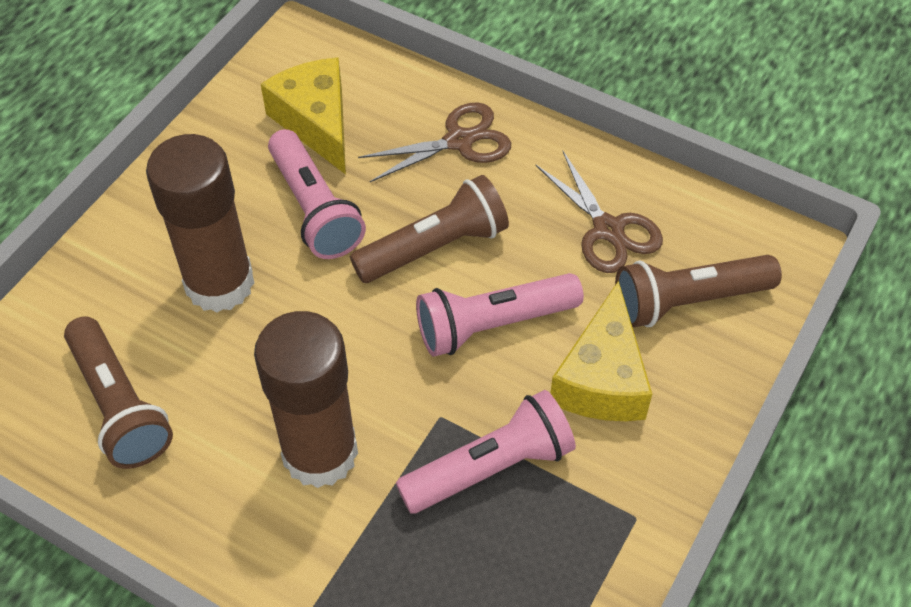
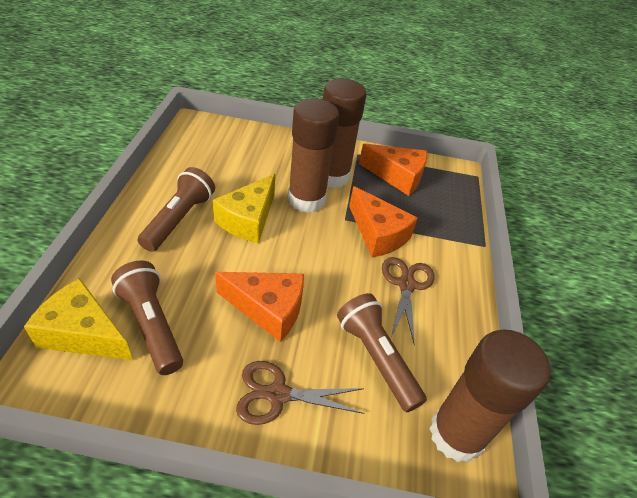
brown glue stick: 2 -> 3
orange cheese: 0 -> 3
pink flashlight: 3 -> 0

